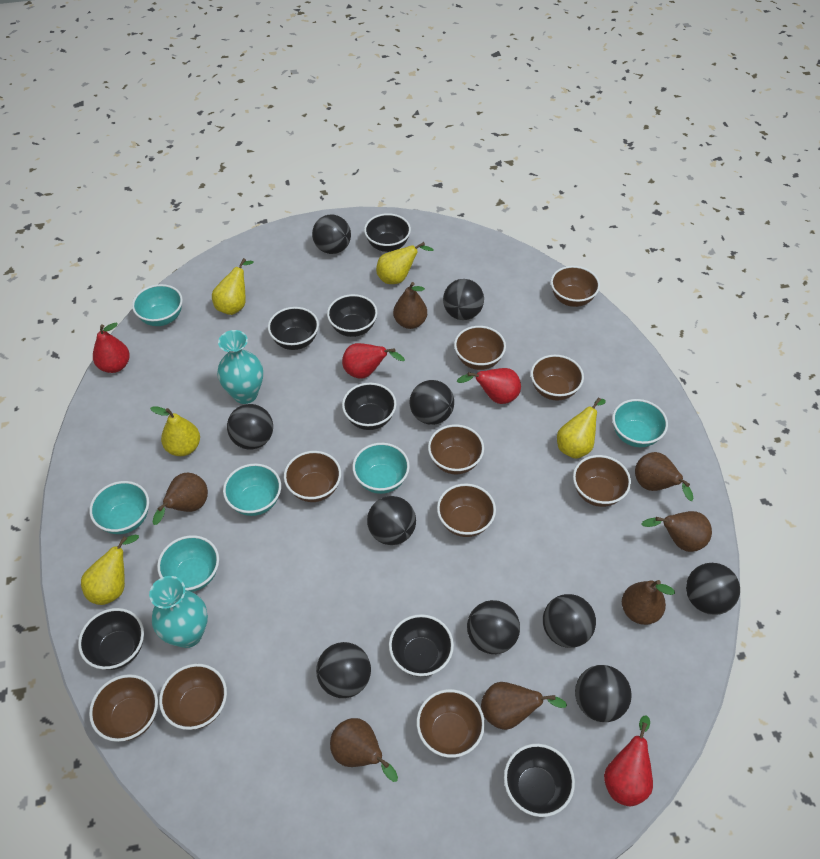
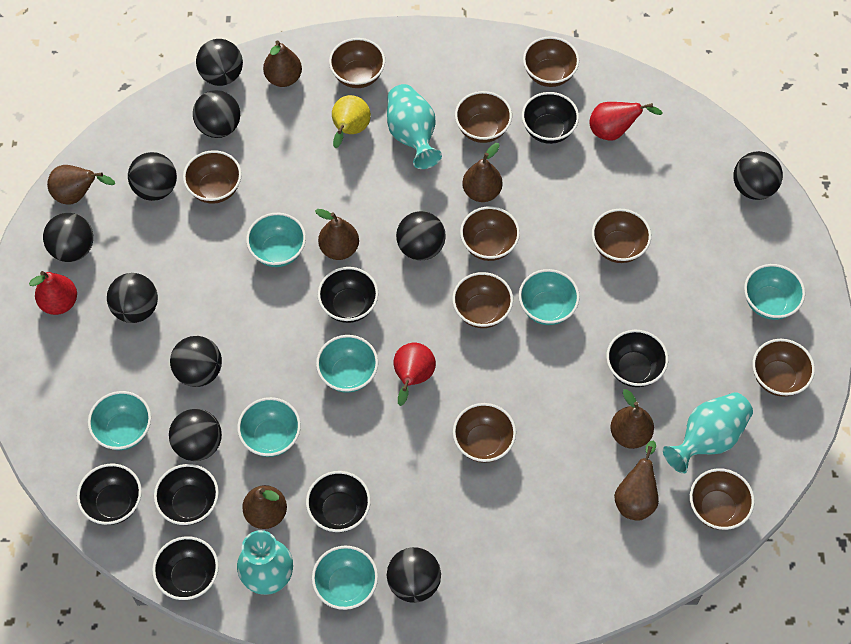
red pear: 4 -> 3
turquoise bowl: 6 -> 7
turquoise vase: 2 -> 3
yellow pear: 5 -> 1

